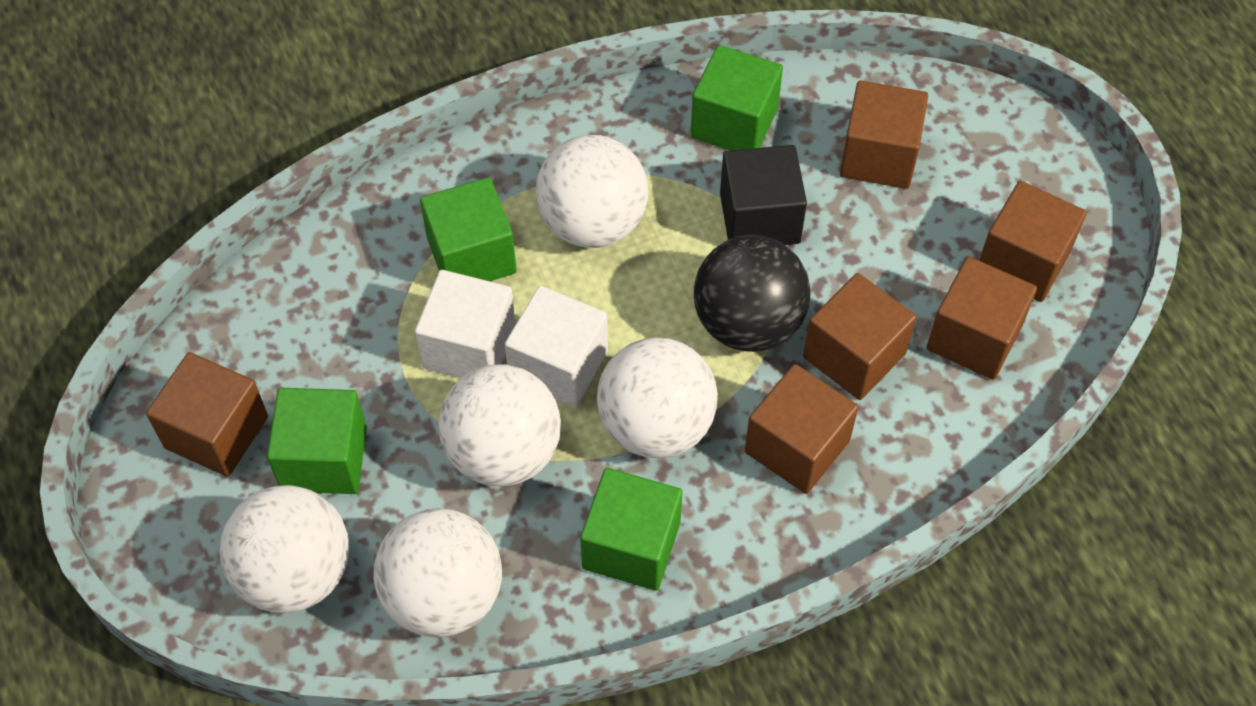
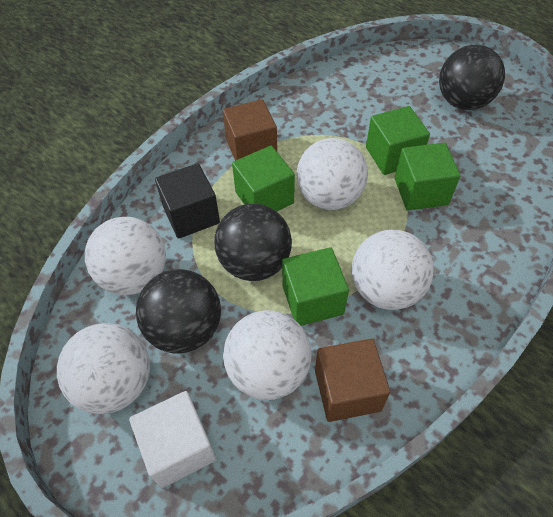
black ball: 1 -> 3
brown cube: 6 -> 2
white cube: 2 -> 1

